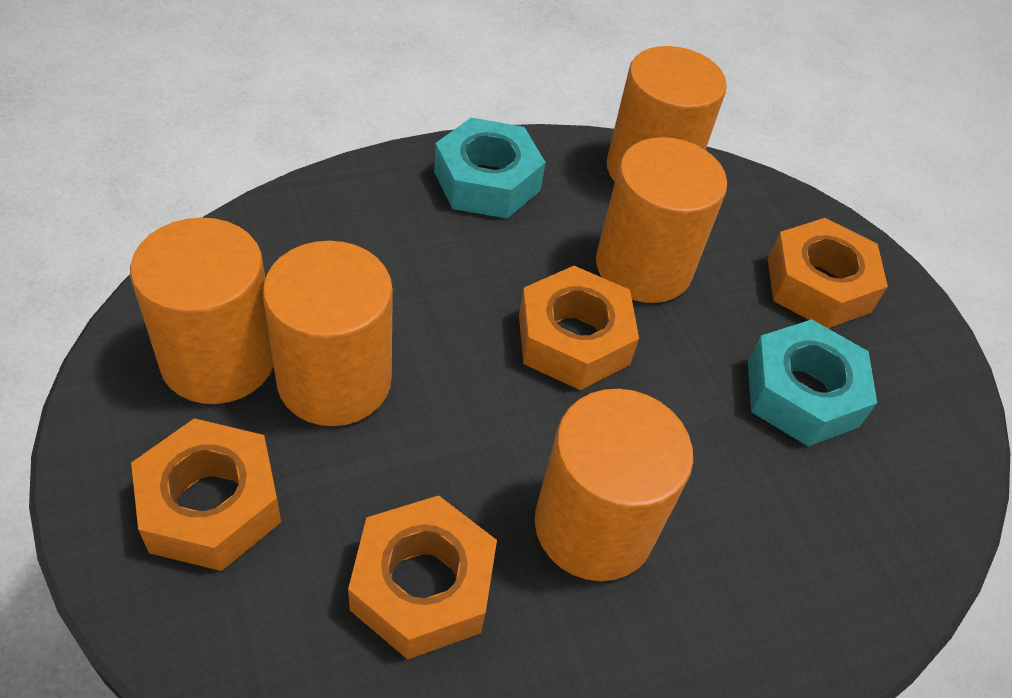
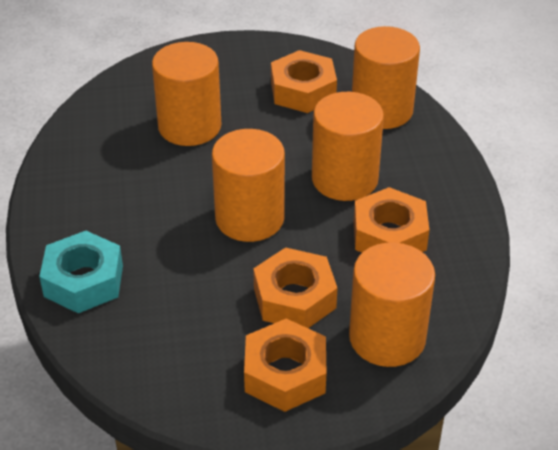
turquoise nut: 2 -> 1

